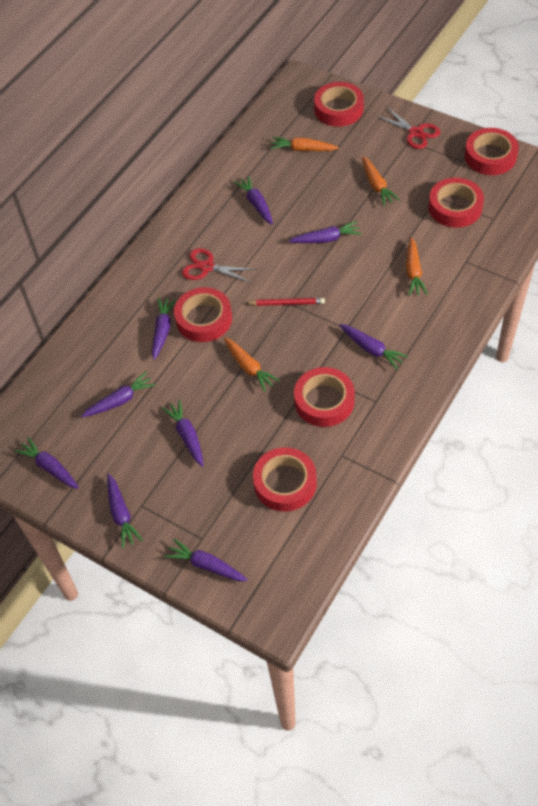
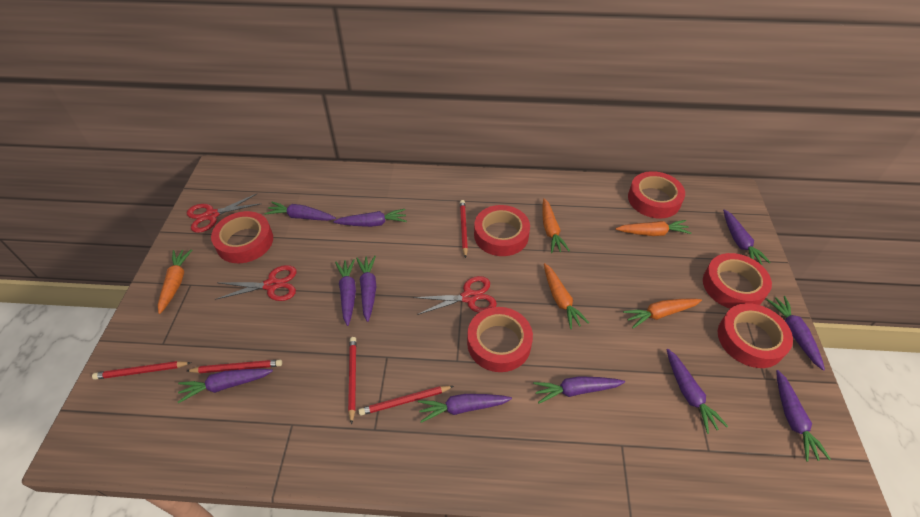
orange carrot: 4 -> 5
purple carrot: 9 -> 11
red pencil: 1 -> 5
red scissors: 2 -> 3

